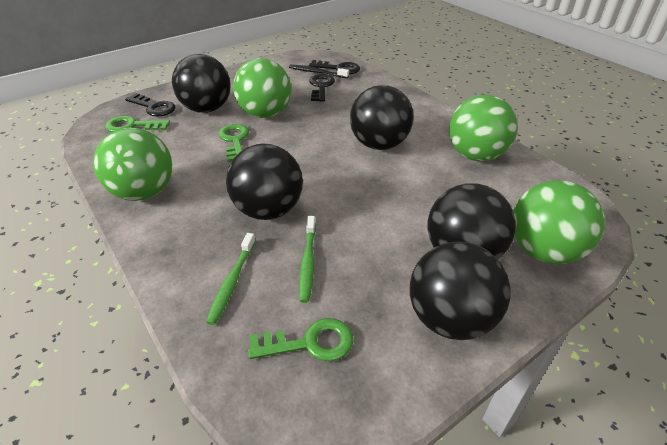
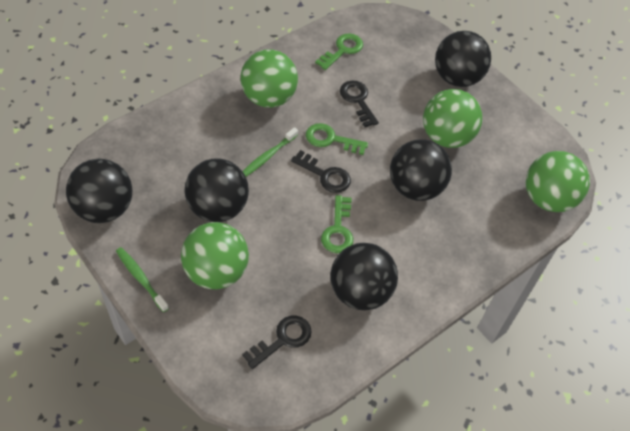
black toothbrush: 1 -> 0

